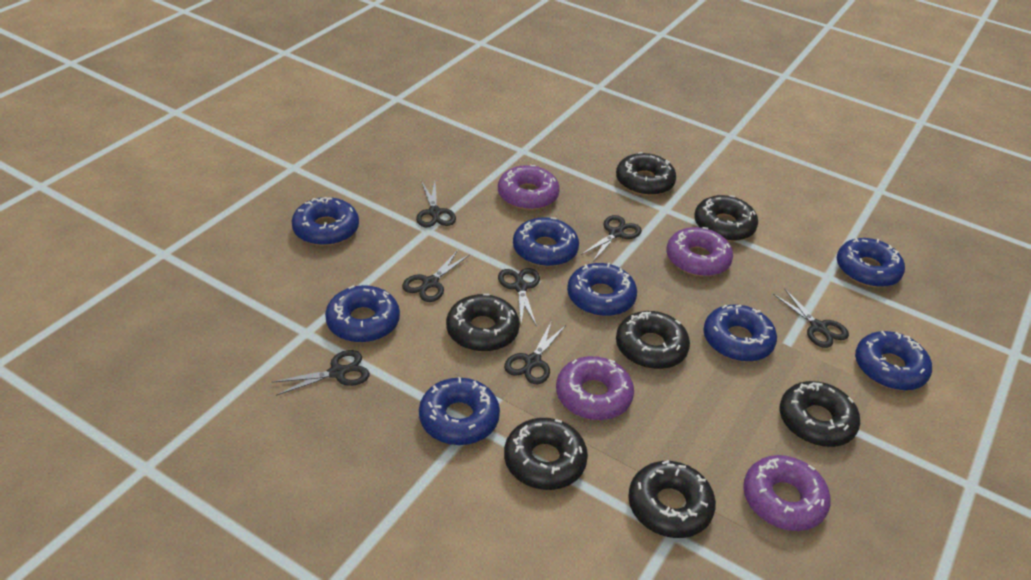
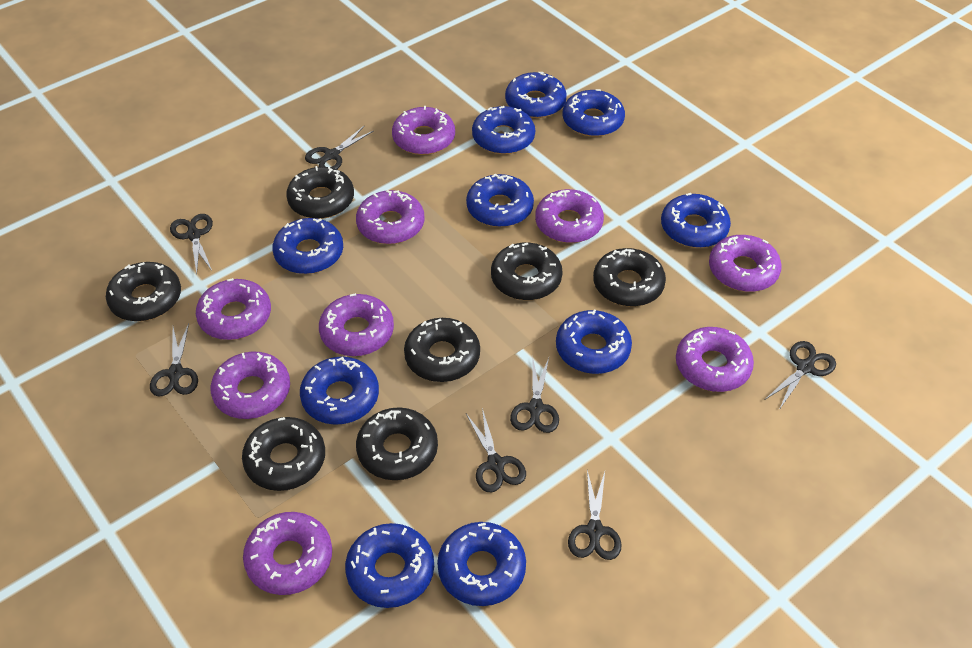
blue donut: 8 -> 10
purple donut: 4 -> 9

